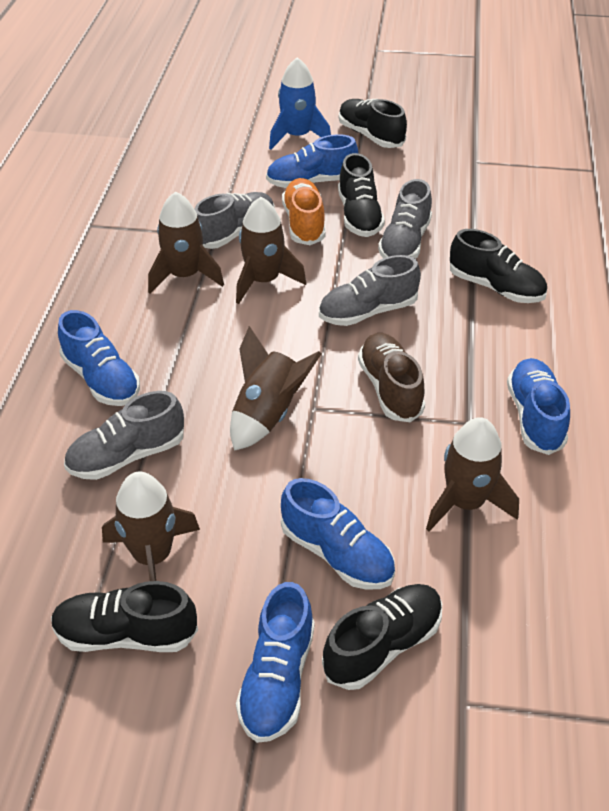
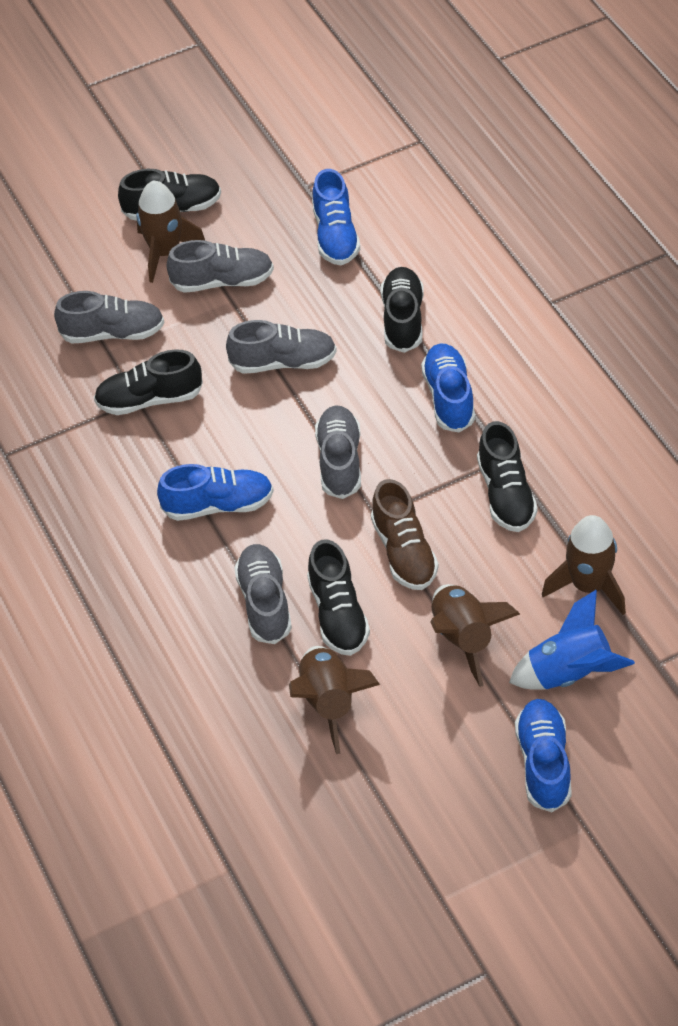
blue shoe: 5 -> 4
brown rocket: 5 -> 4
grey shoe: 4 -> 5
orange shoe: 1 -> 0

